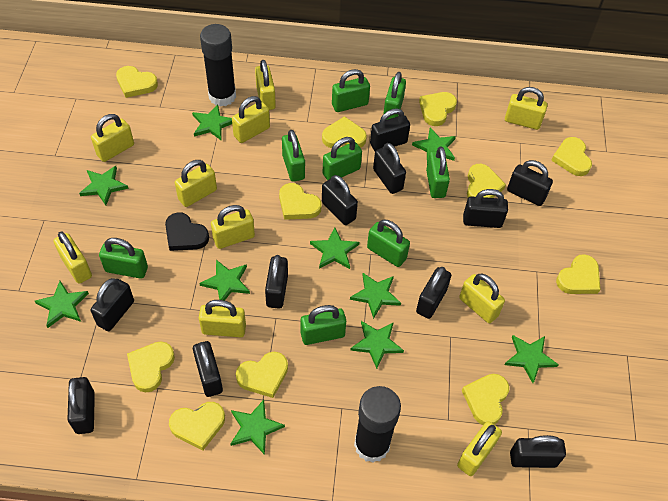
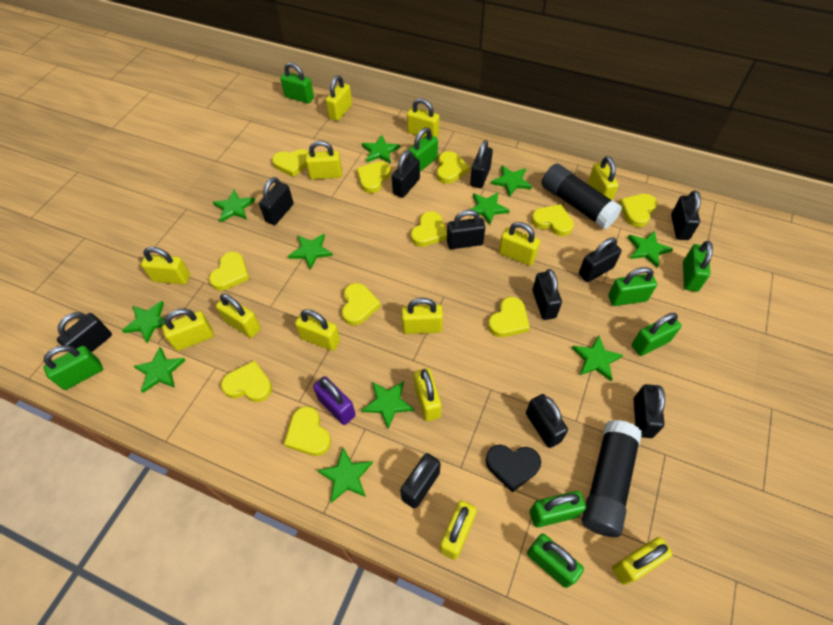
green star: 10 -> 11
purple padlock: 0 -> 1
yellow padlock: 10 -> 13

